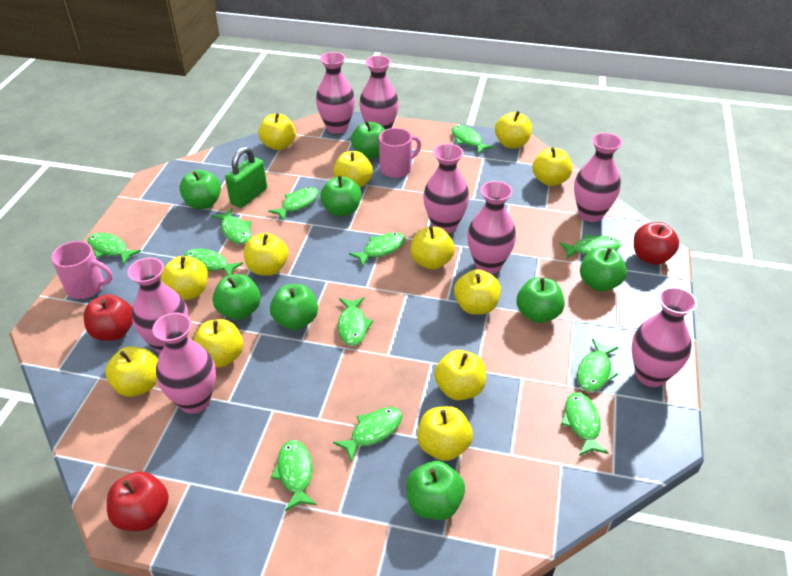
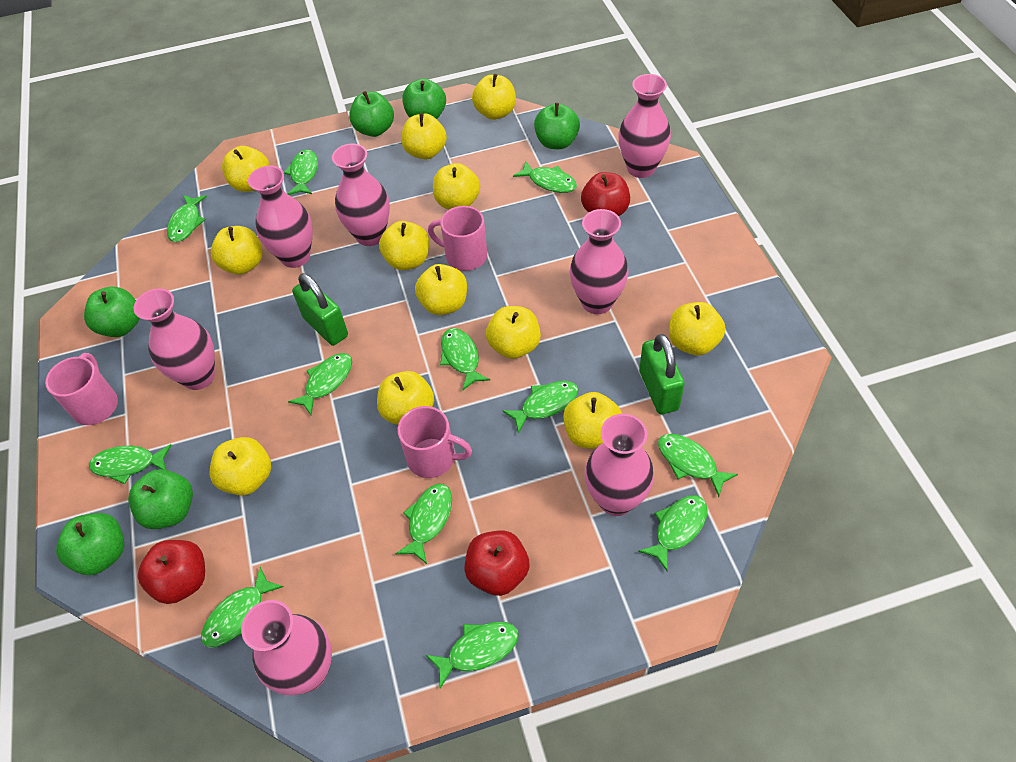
green apple: 8 -> 6
green padlock: 1 -> 2
pink mug: 2 -> 3
pink vase: 8 -> 7

